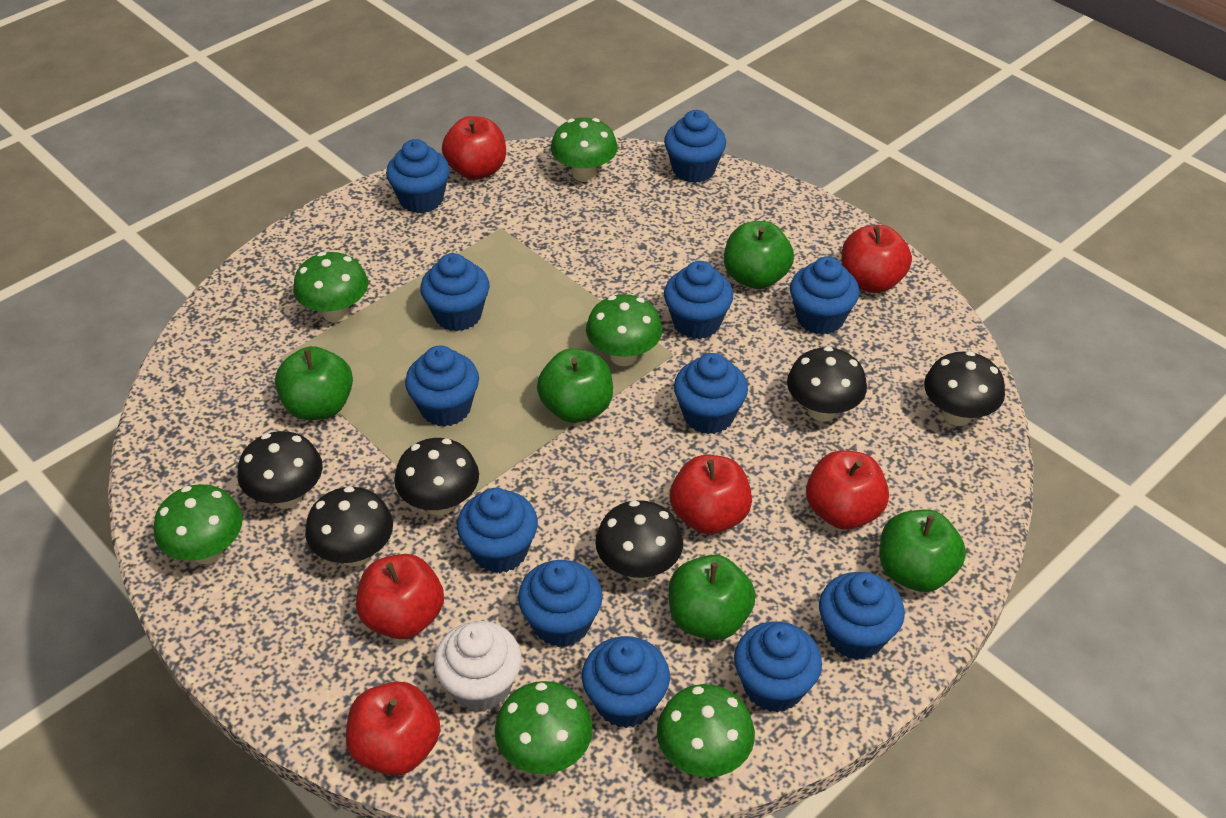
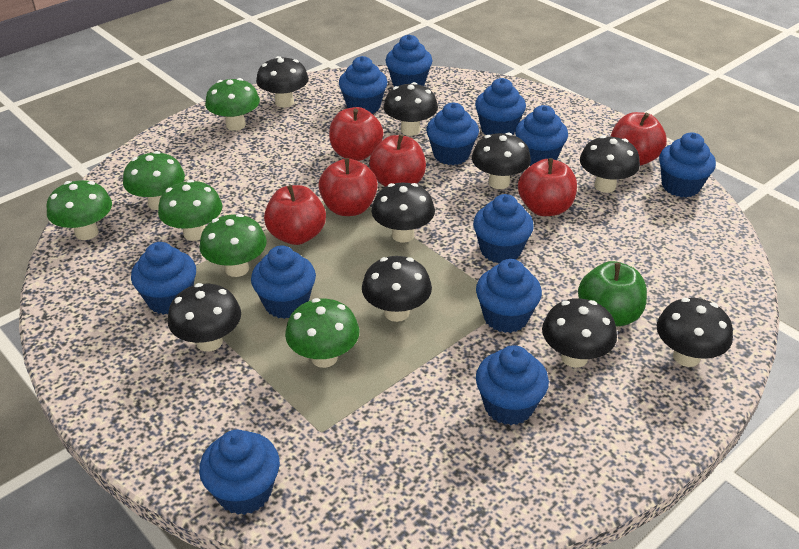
black mushroom: 6 -> 9
green apple: 5 -> 1
white cupcake: 1 -> 0

